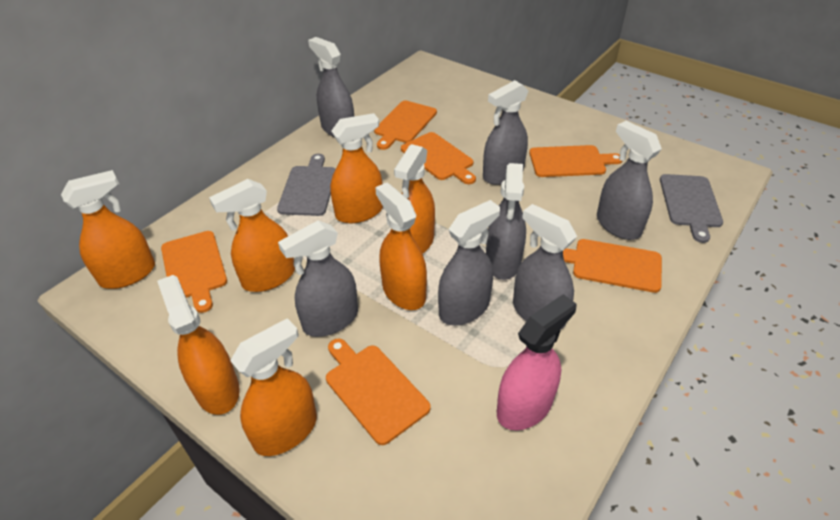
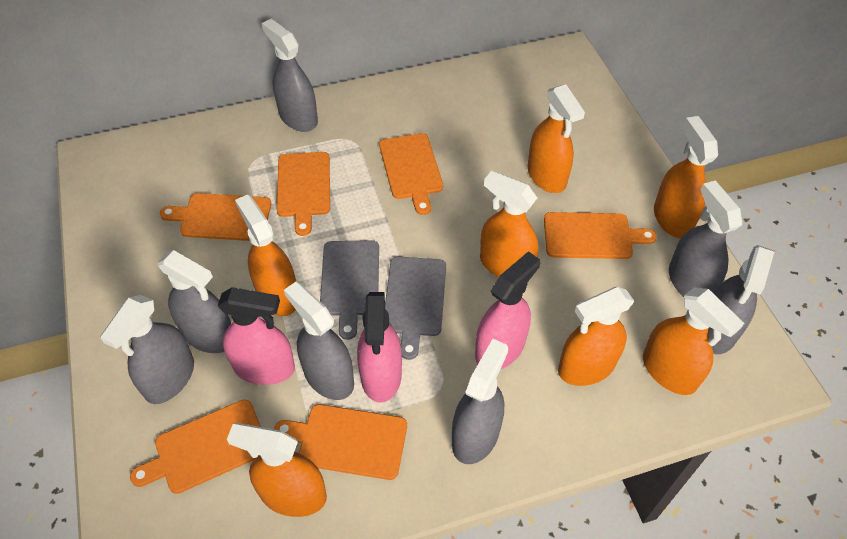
pink spray bottle: 1 -> 3

